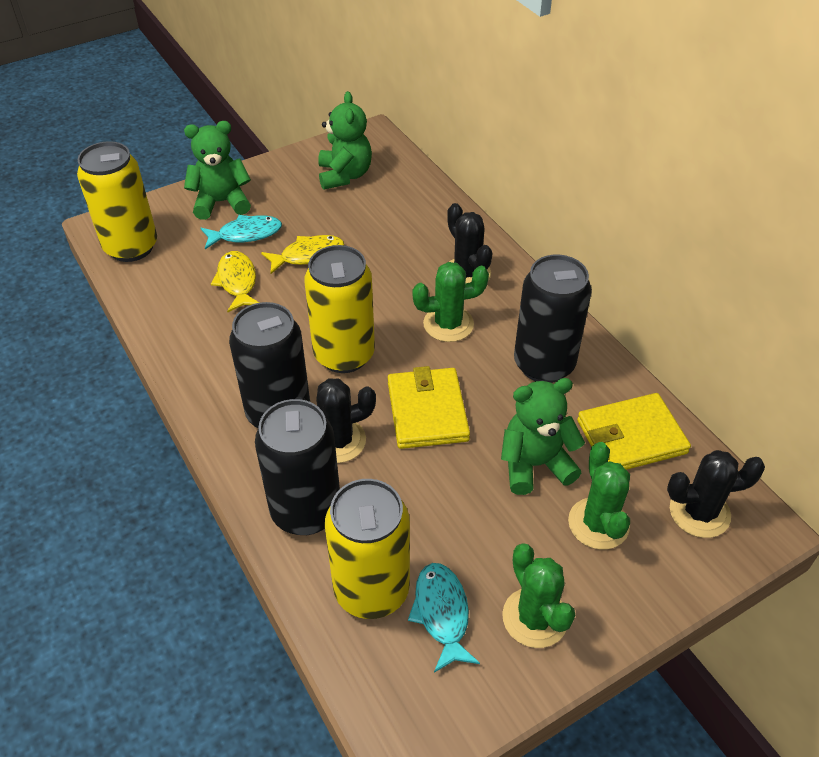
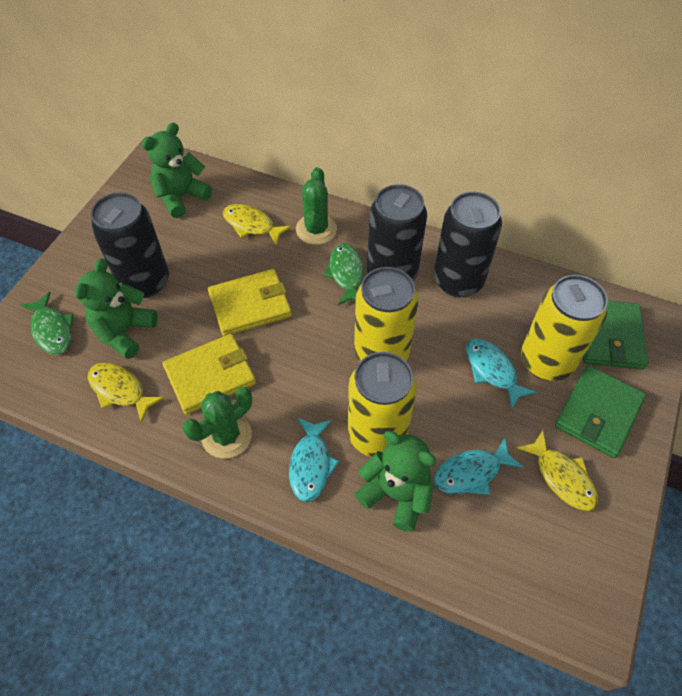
black cactus: 3 -> 0
green cactus: 3 -> 2
green fish: 0 -> 2
green wallet: 0 -> 2
turquoise fish: 2 -> 3
yellow fish: 2 -> 3

